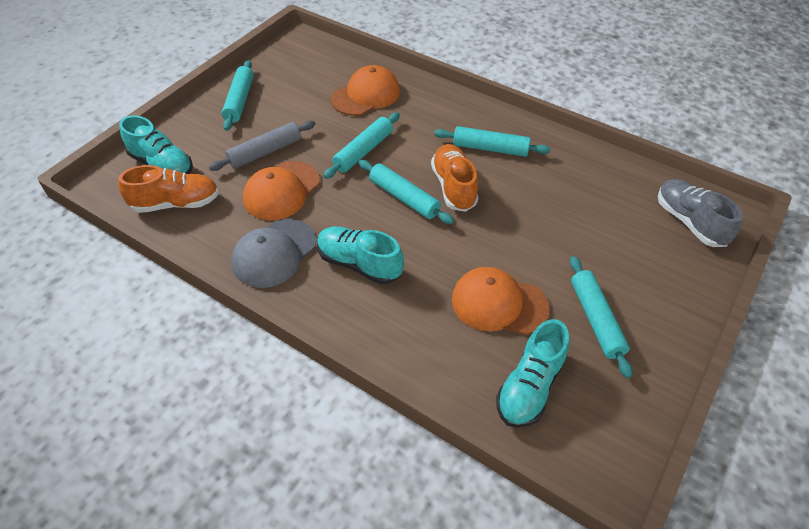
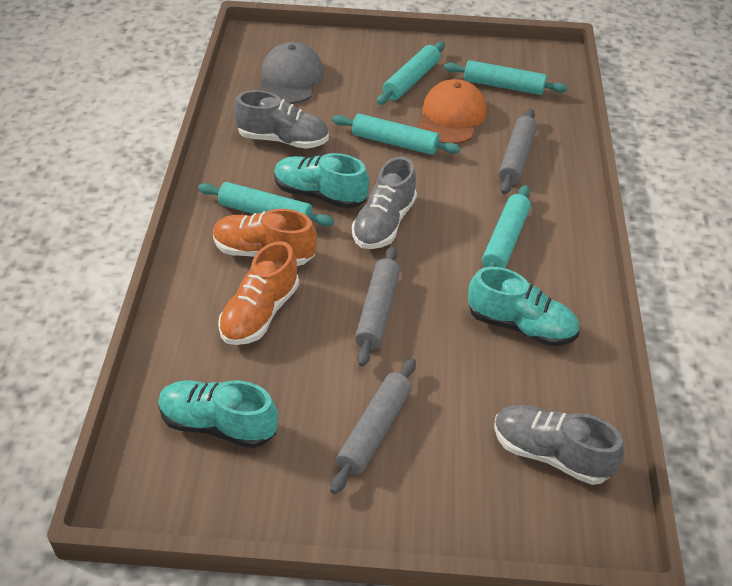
grey rolling pin: 1 -> 3
grey shoe: 1 -> 3
orange cap: 3 -> 1

